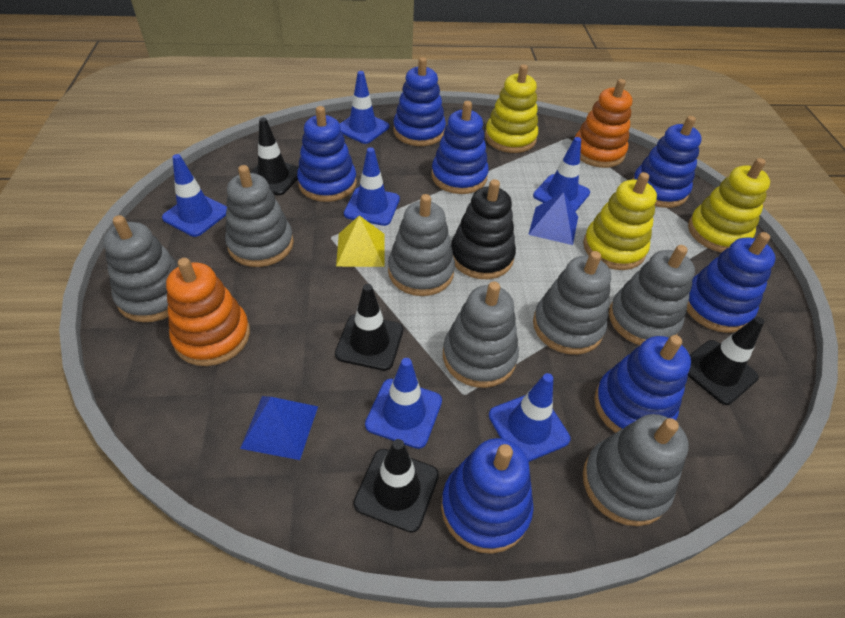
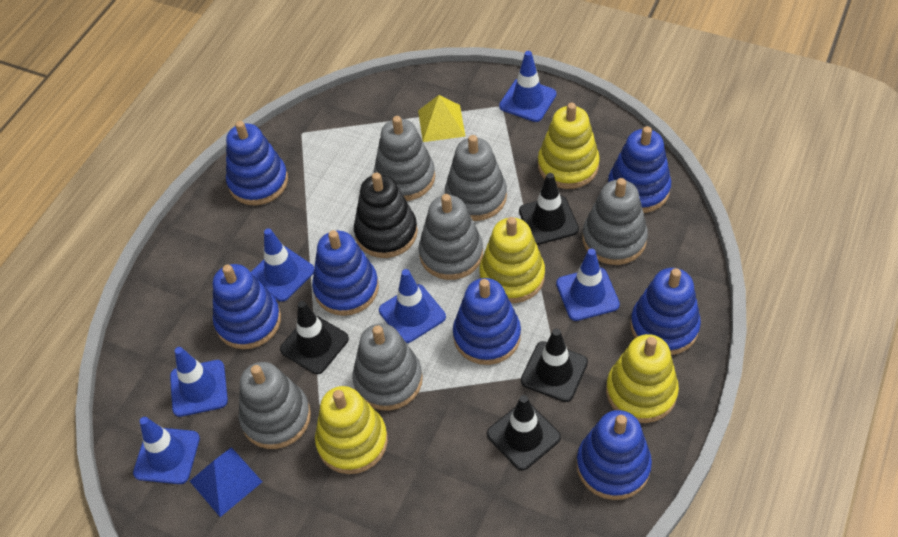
blue pyramid: 2 -> 1
grey stacking toy: 7 -> 6
orange stacking toy: 2 -> 0
yellow stacking toy: 3 -> 4

